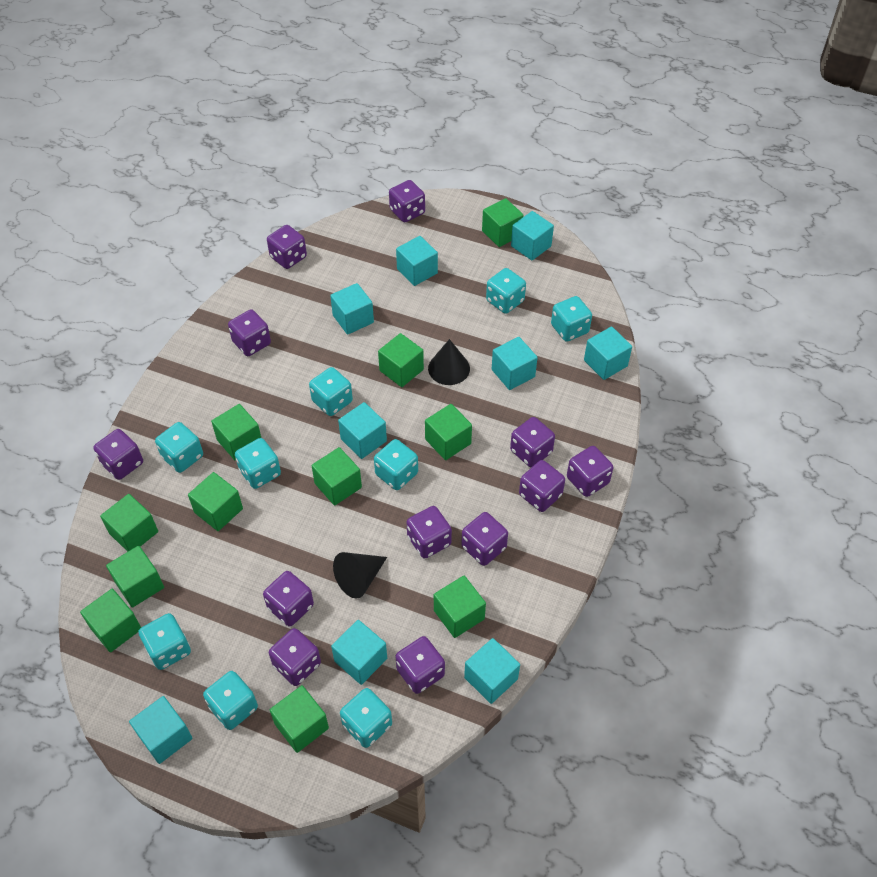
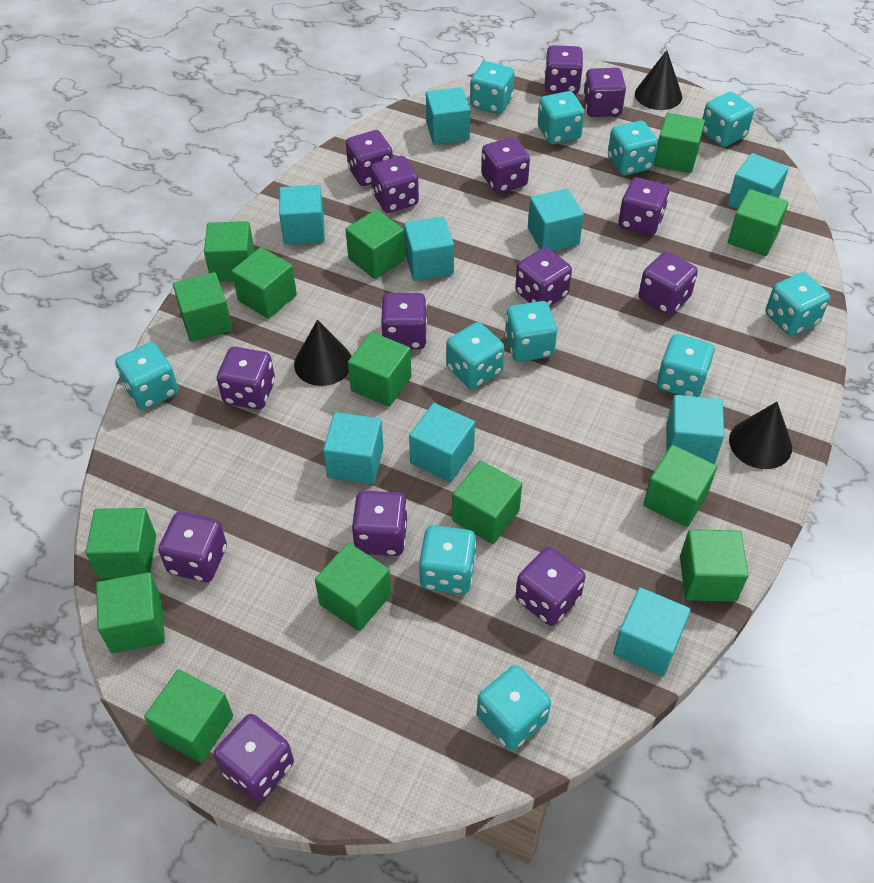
black cone: 2 -> 3
green cube: 11 -> 14
purple dice: 12 -> 14
turquoise dice: 9 -> 11

